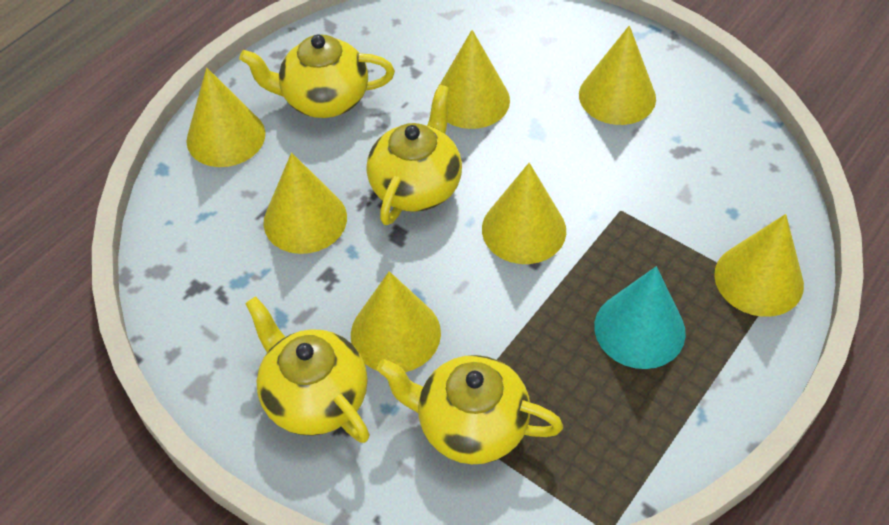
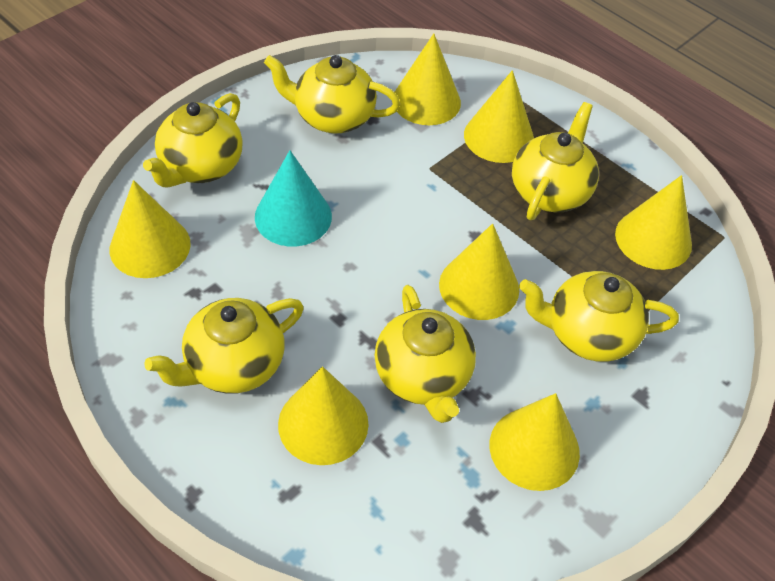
yellow teapot: 4 -> 6

